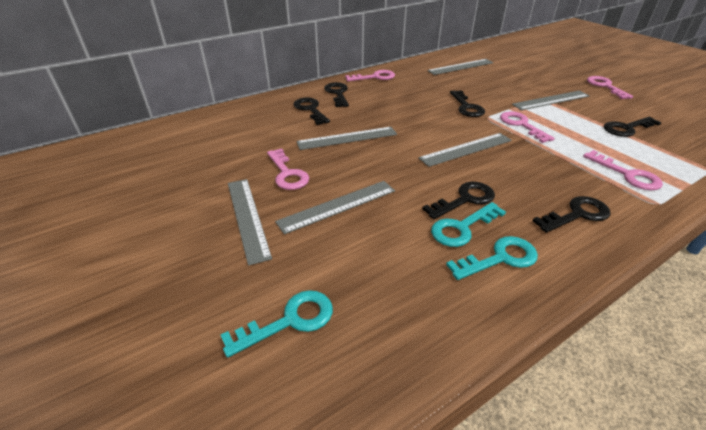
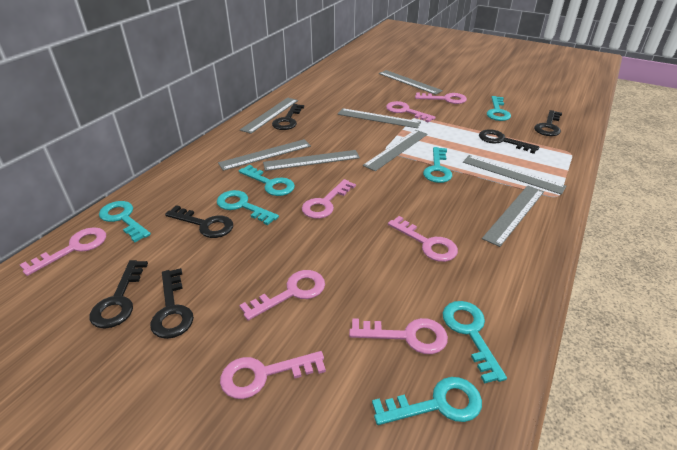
grey ruler: 6 -> 8
pink key: 5 -> 8
turquoise key: 3 -> 7

